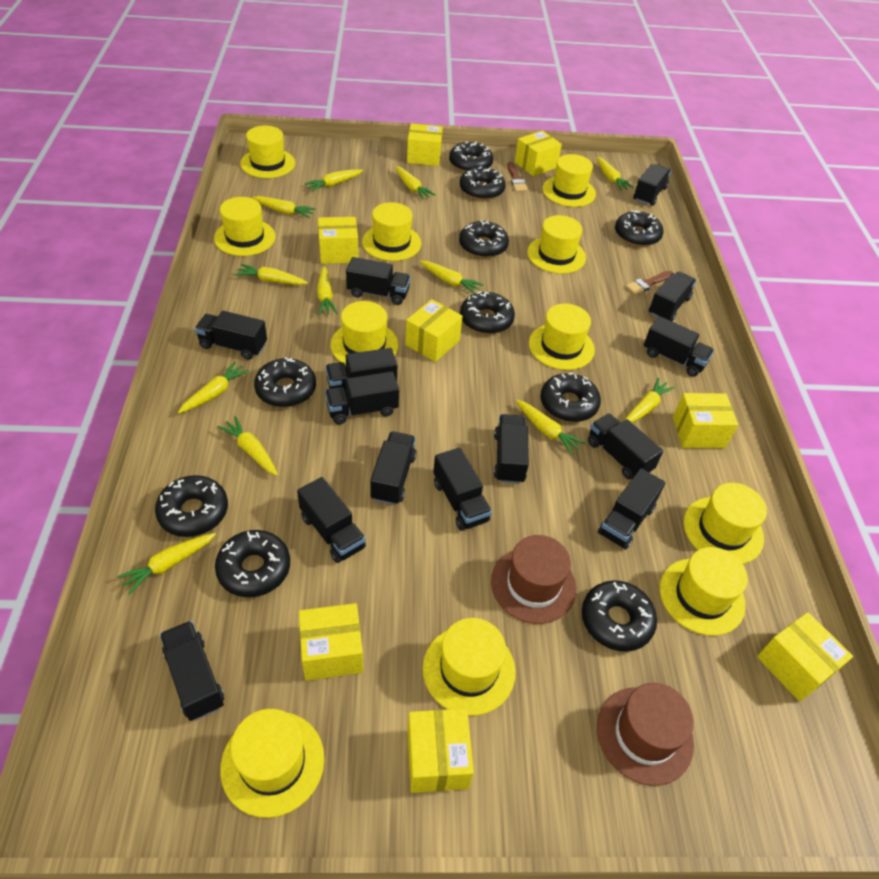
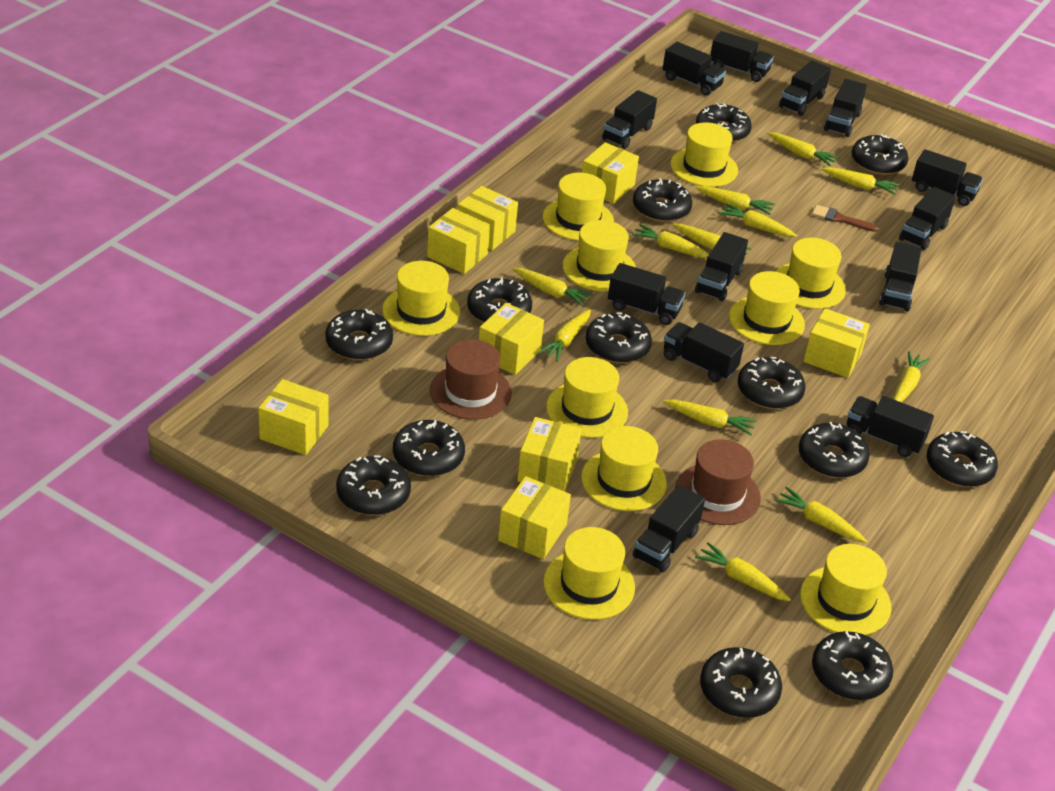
black donut: 10 -> 13
black truck: 14 -> 13
brown brush: 2 -> 1
yellow hat: 11 -> 10

